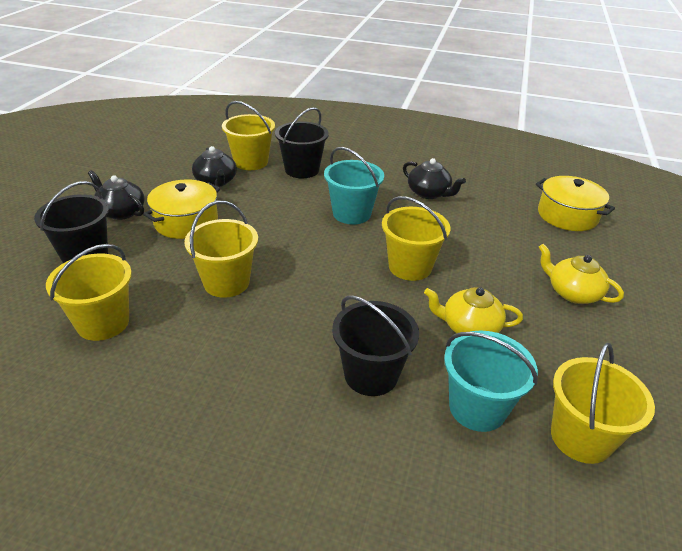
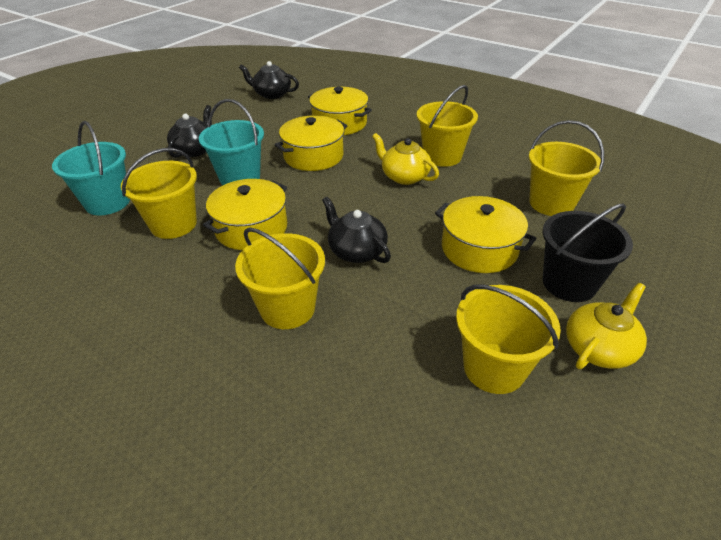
black bucket: 3 -> 1
yellow pot: 2 -> 4

